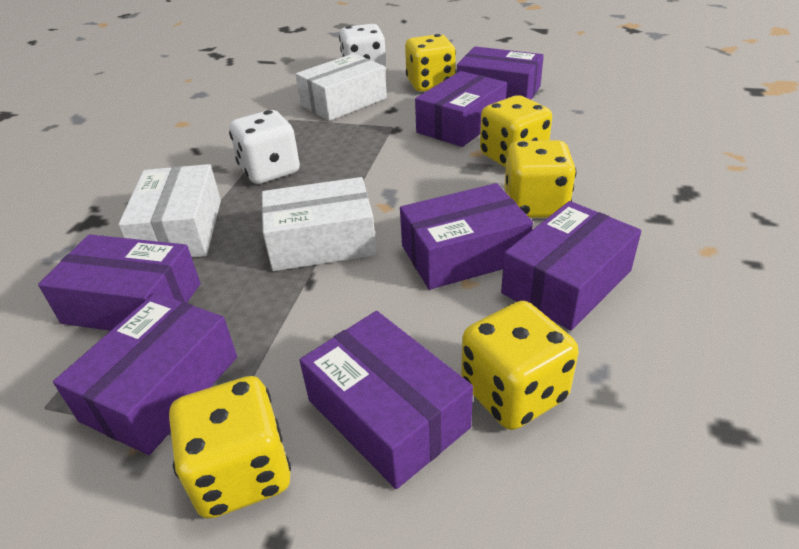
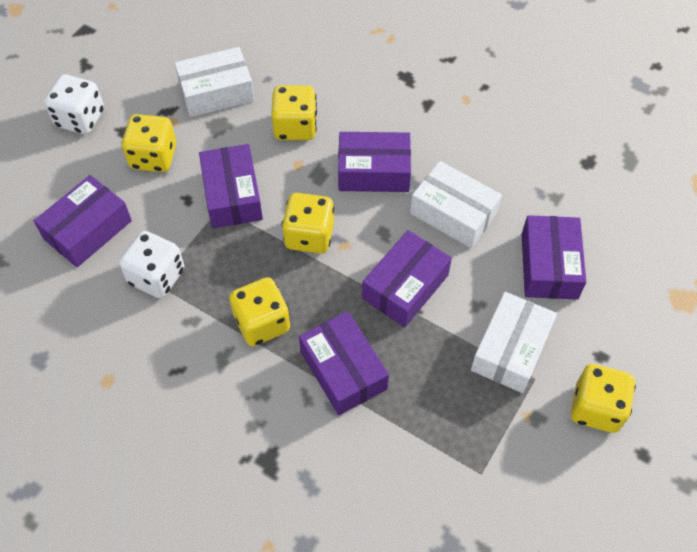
purple box: 7 -> 6

